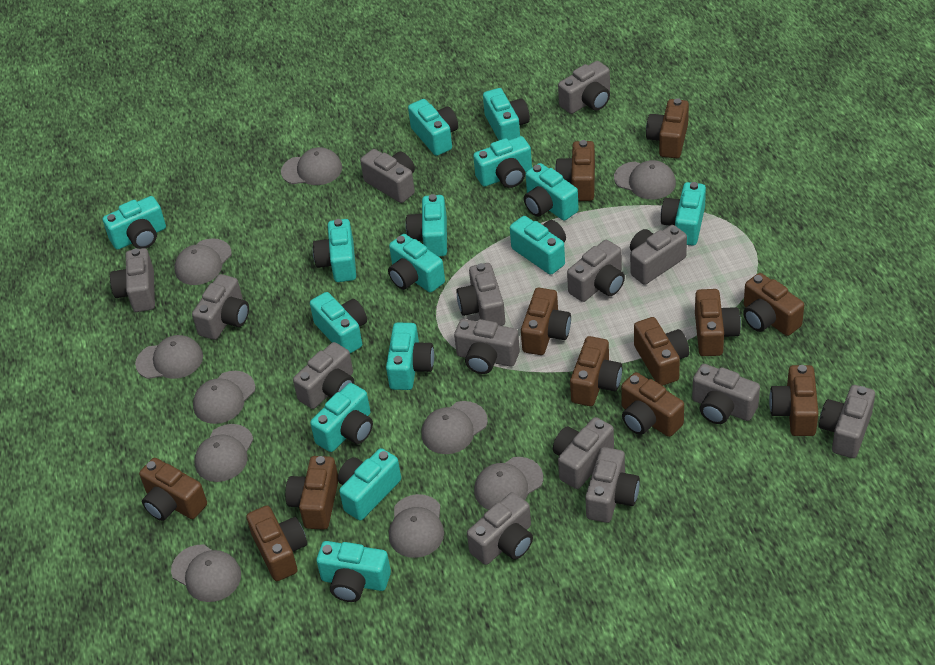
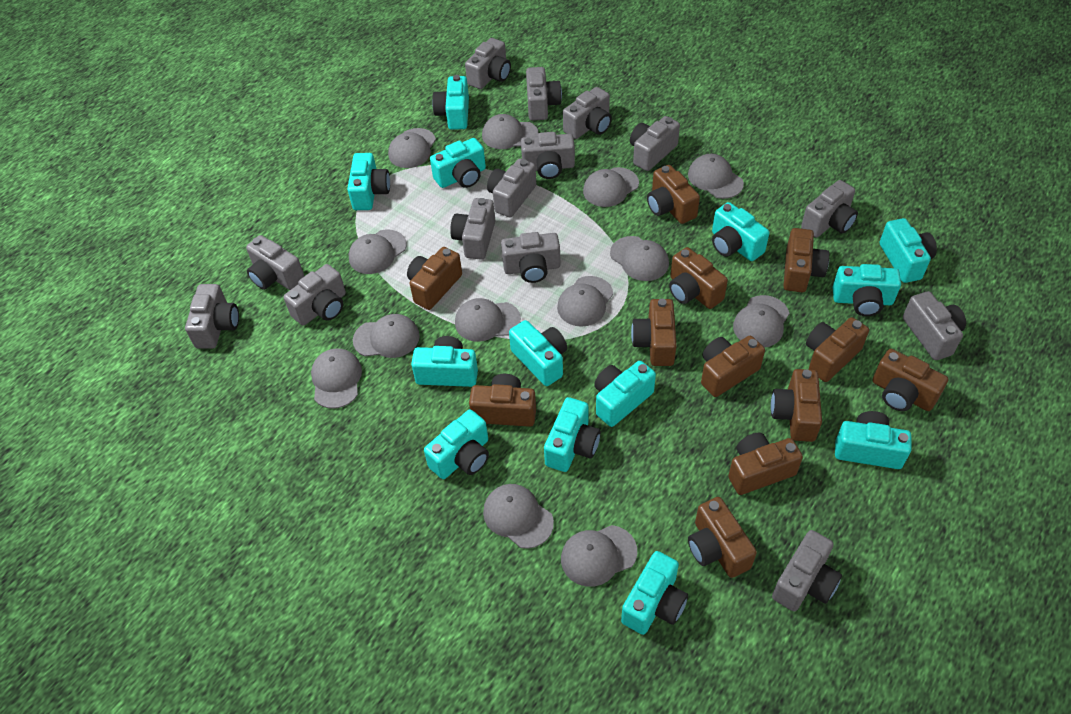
grey cap: 10 -> 13
turquoise camera: 15 -> 13

